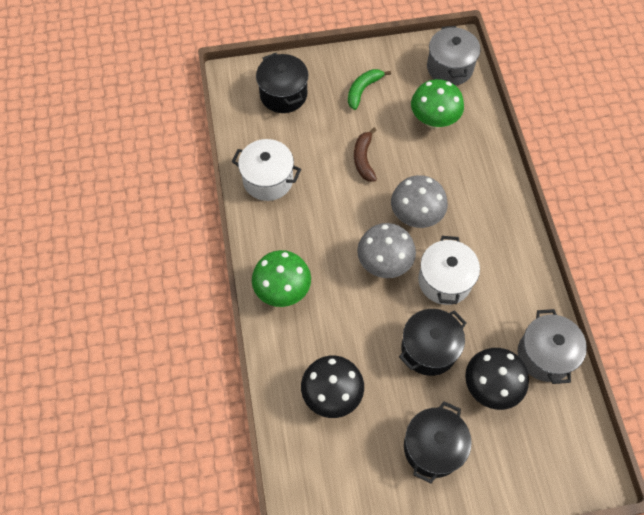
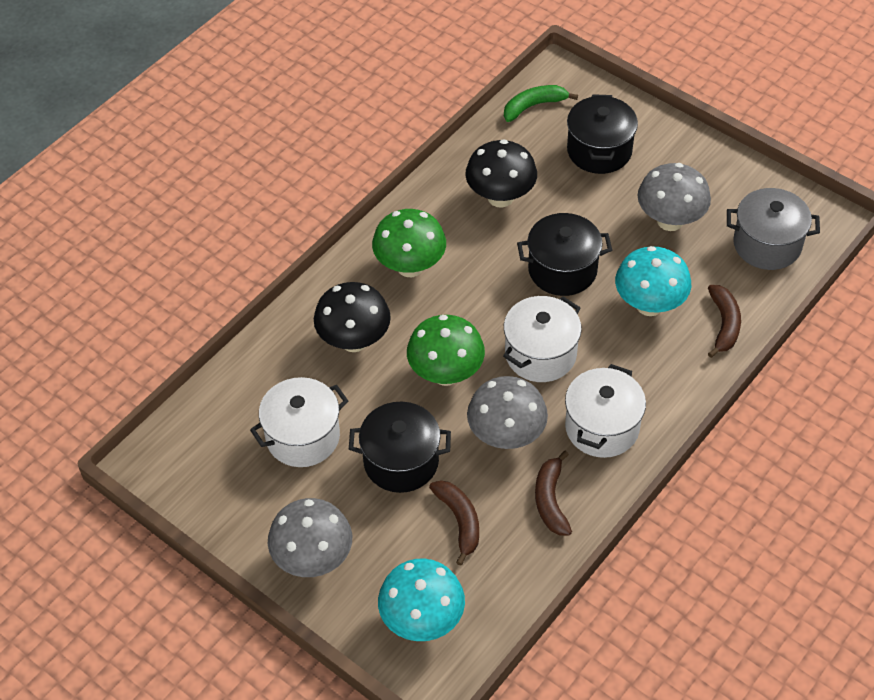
brown banana: 1 -> 3
grey mushroom: 2 -> 3
grey pot: 2 -> 1
turquoise mushroom: 0 -> 2
white pot: 2 -> 3

